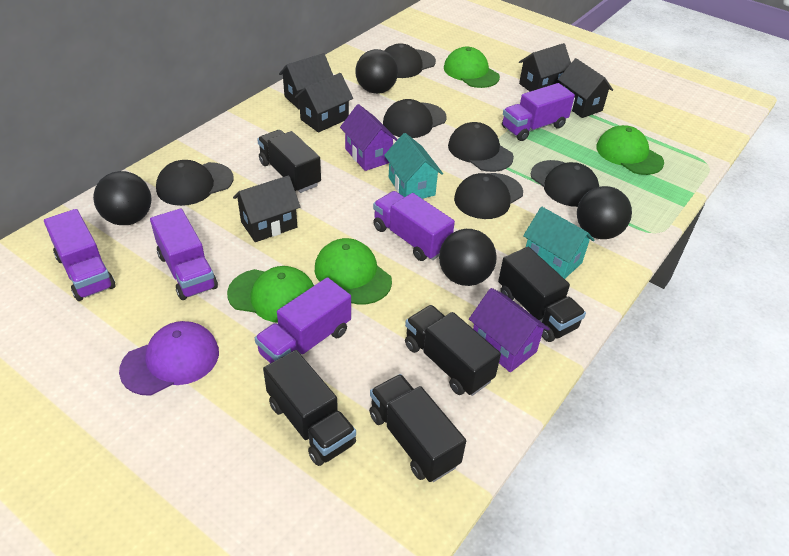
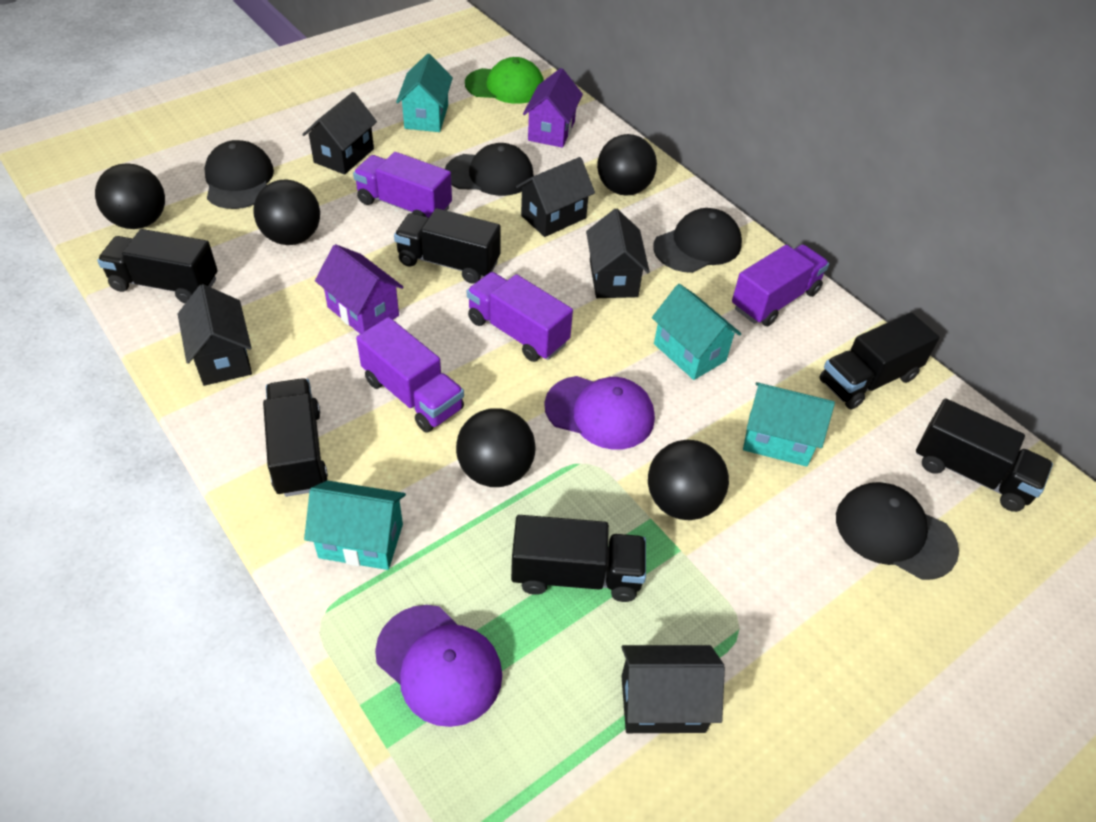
black ball: 4 -> 5
black cap: 6 -> 4
black truck: 5 -> 6
green cap: 4 -> 1
purple cap: 1 -> 2
purple truck: 5 -> 4
turquoise house: 2 -> 4

